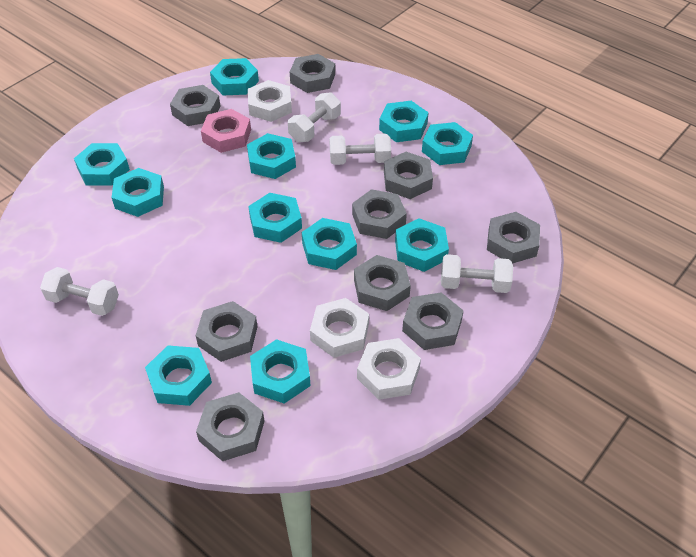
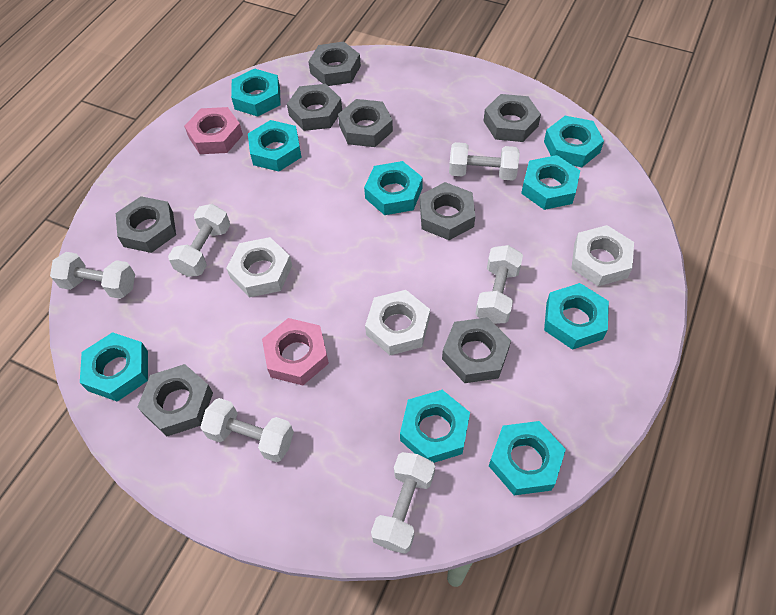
grey nut: 9 -> 8
pink nut: 1 -> 2
turquoise nut: 11 -> 9
white dumbbell: 4 -> 6

